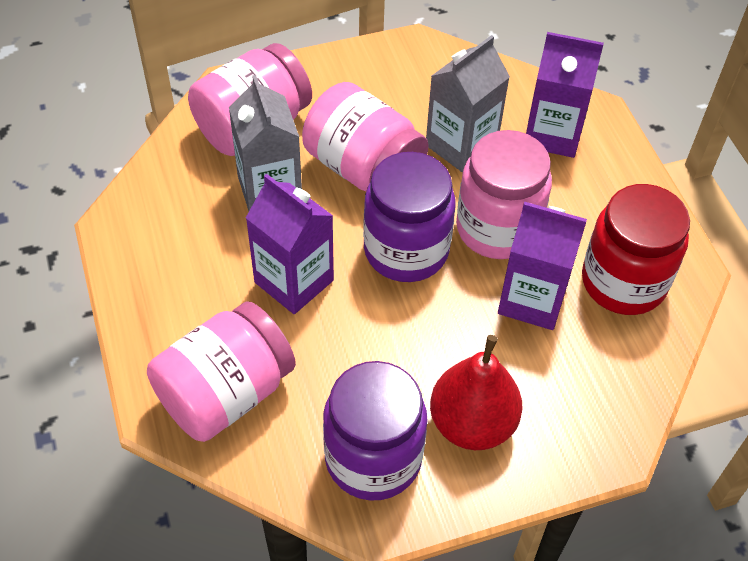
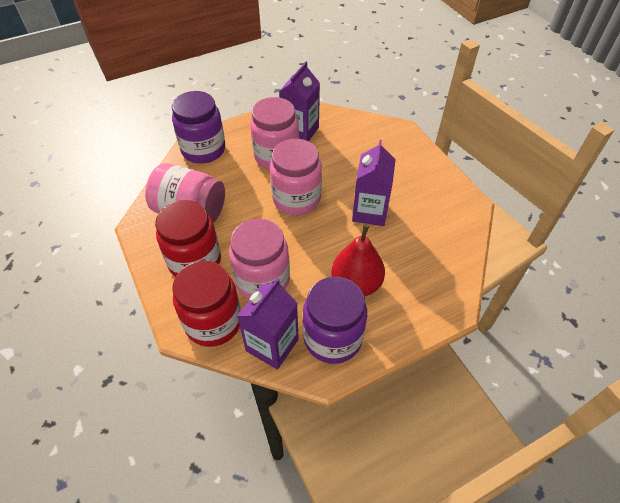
grey carton: 2 -> 0
red jar: 1 -> 2

